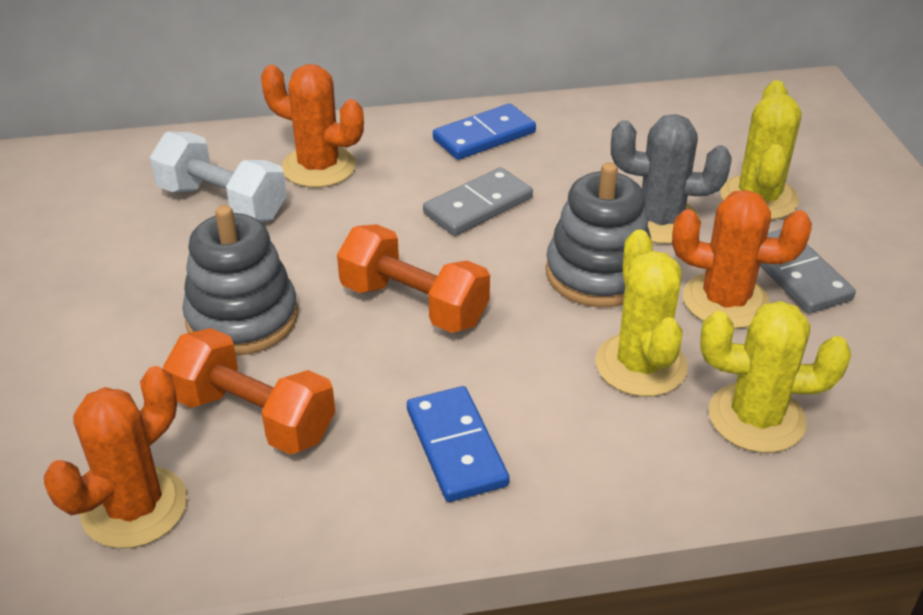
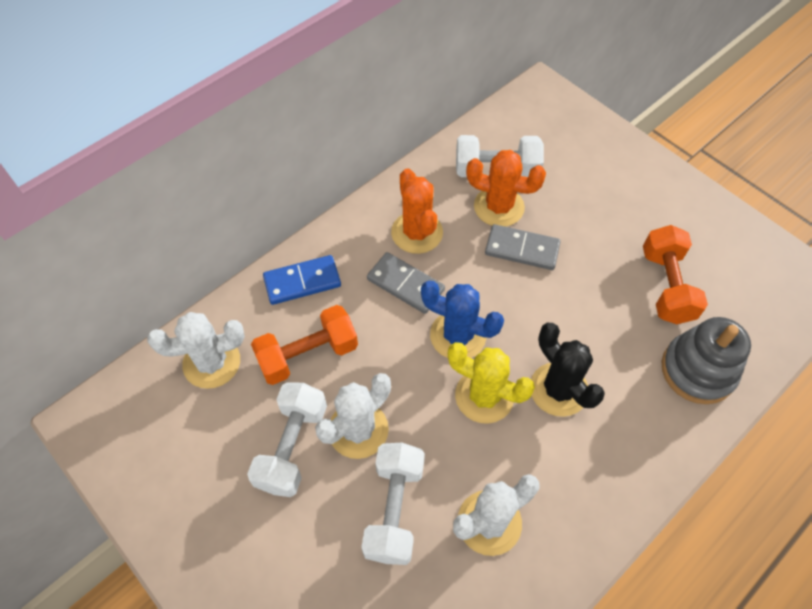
black cactus: 0 -> 1
blue cactus: 0 -> 1
blue domino: 2 -> 1
grey cactus: 1 -> 0
grey stacking toy: 2 -> 1
orange cactus: 3 -> 2
white cactus: 0 -> 3
white dumbbell: 1 -> 3
yellow cactus: 3 -> 1

